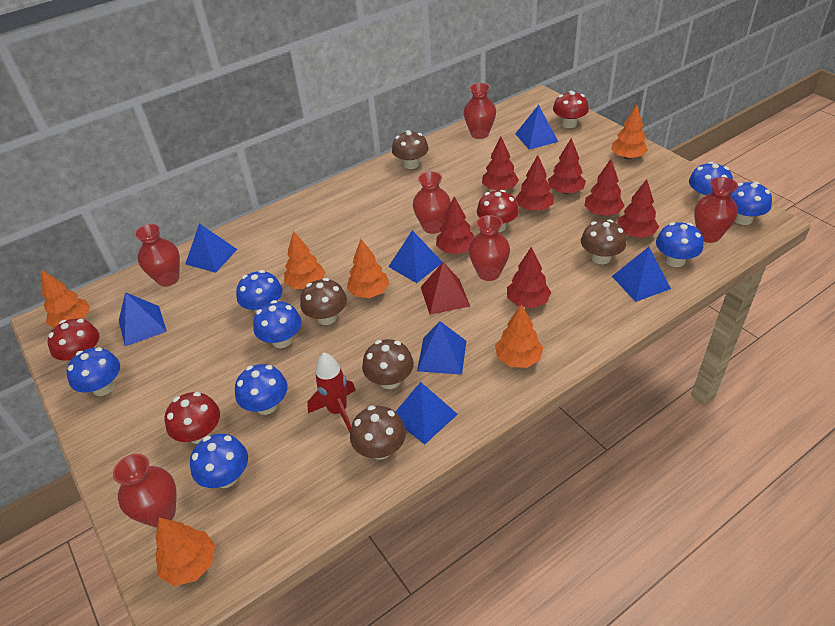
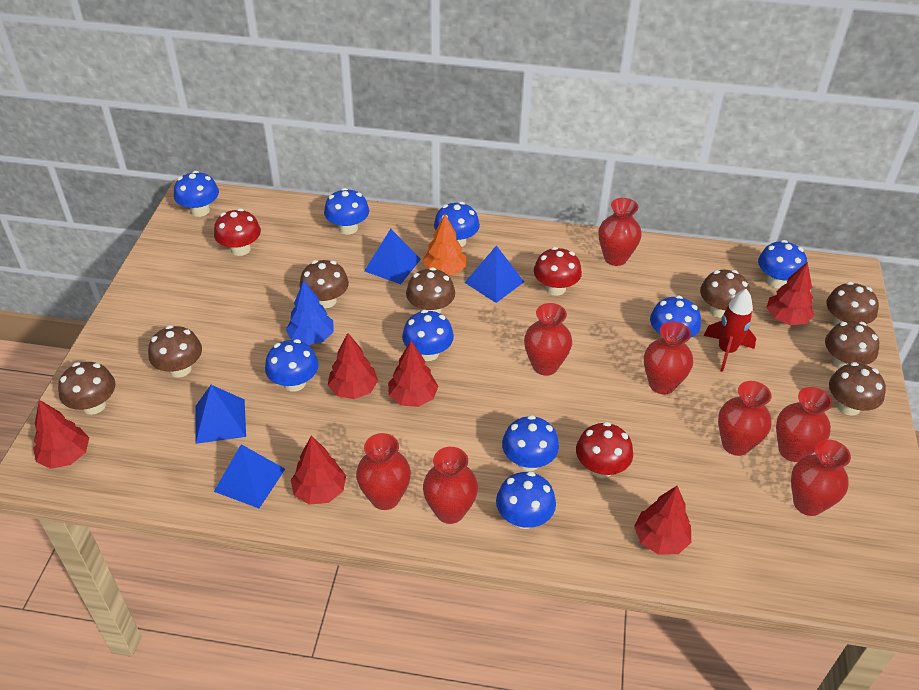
blue mushroom: 8 -> 9
blue pyramid: 7 -> 4
blue tree: 0 -> 1
brown mushroom: 5 -> 8
orange tree: 6 -> 1
red mushroom: 4 -> 3
red pyramid: 1 -> 0
red tree: 7 -> 6
red vase: 6 -> 8

